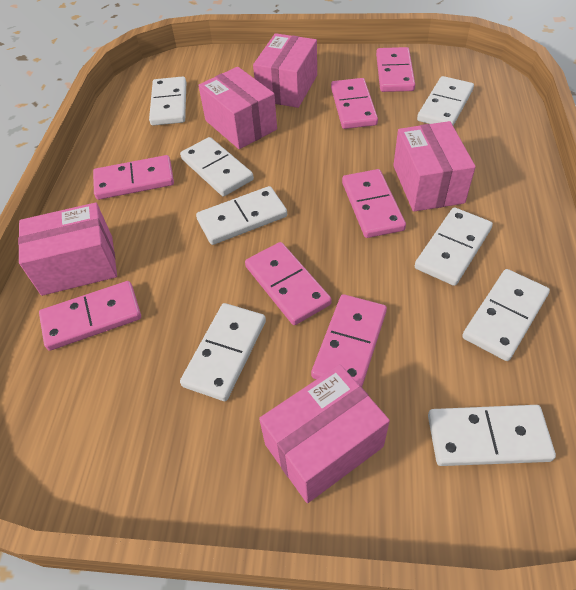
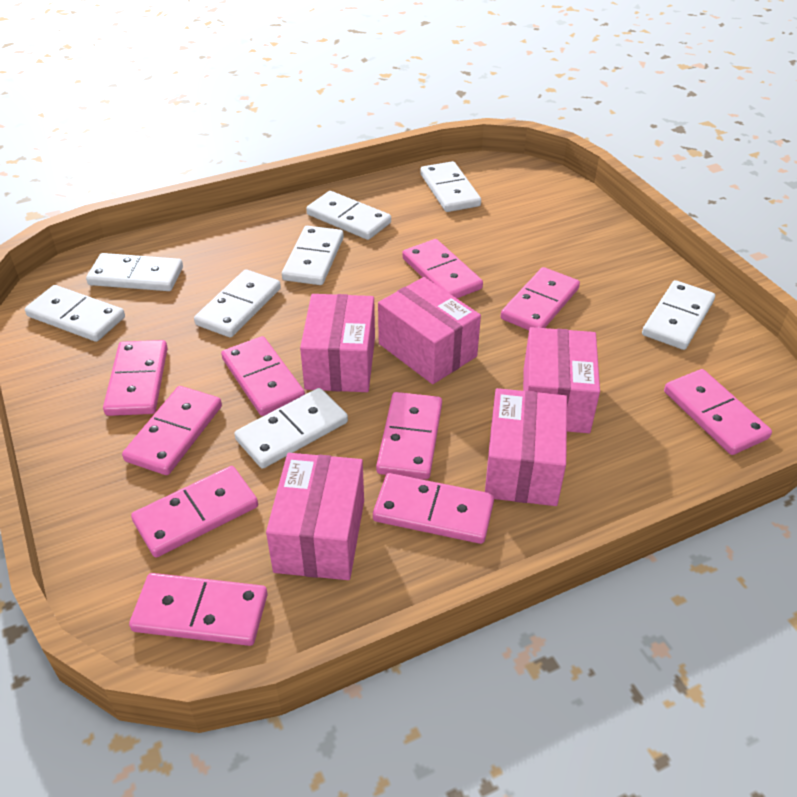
pink domino: 7 -> 10

